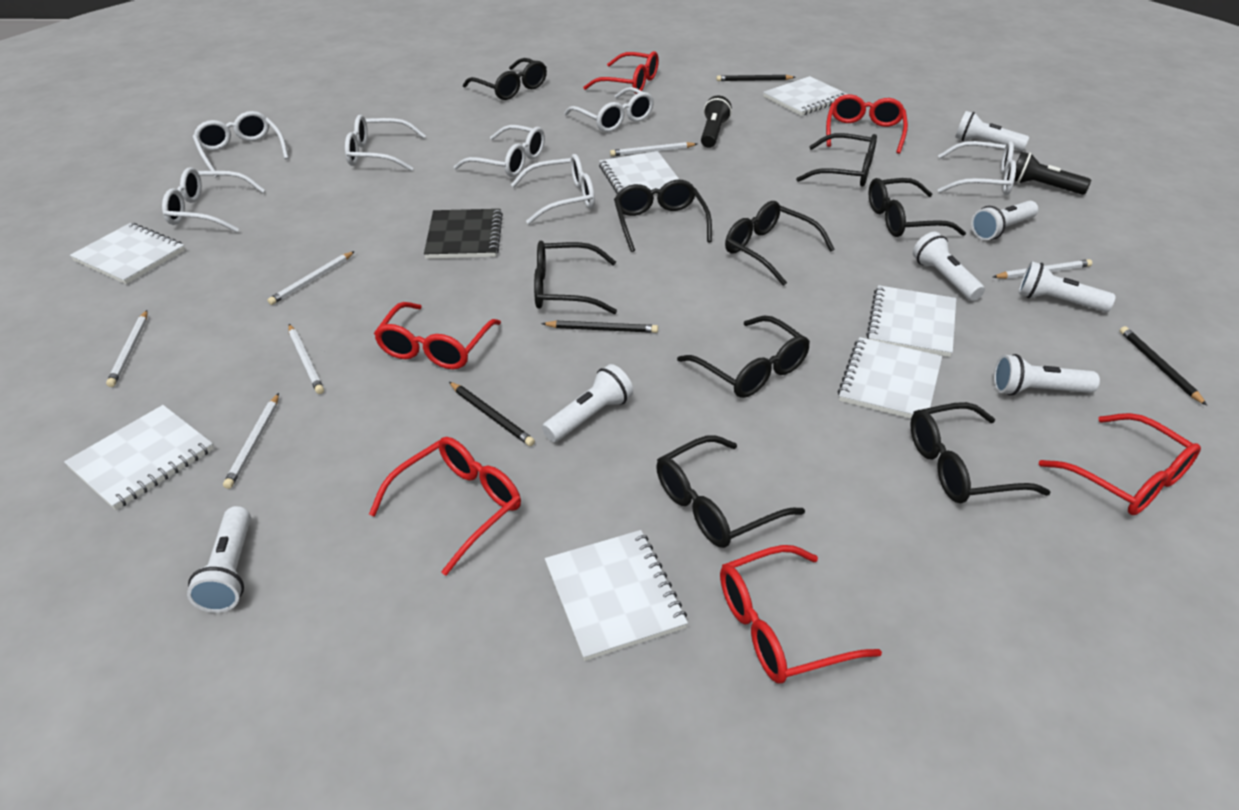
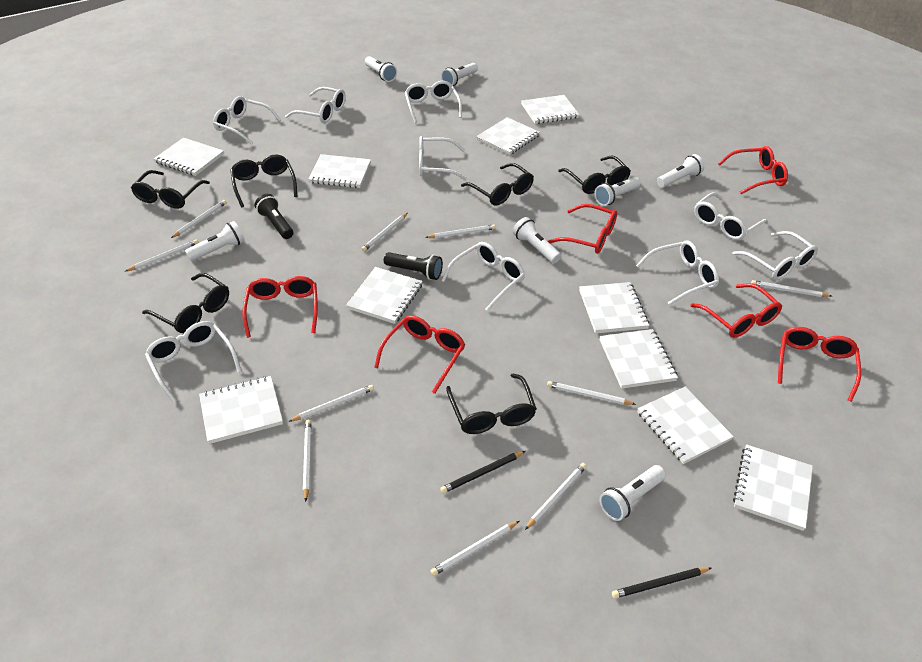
black glasses: 9 -> 6
black notebook: 1 -> 0
black pencil: 4 -> 2
white glasses: 7 -> 9
white notebook: 7 -> 10
white pencil: 6 -> 10

